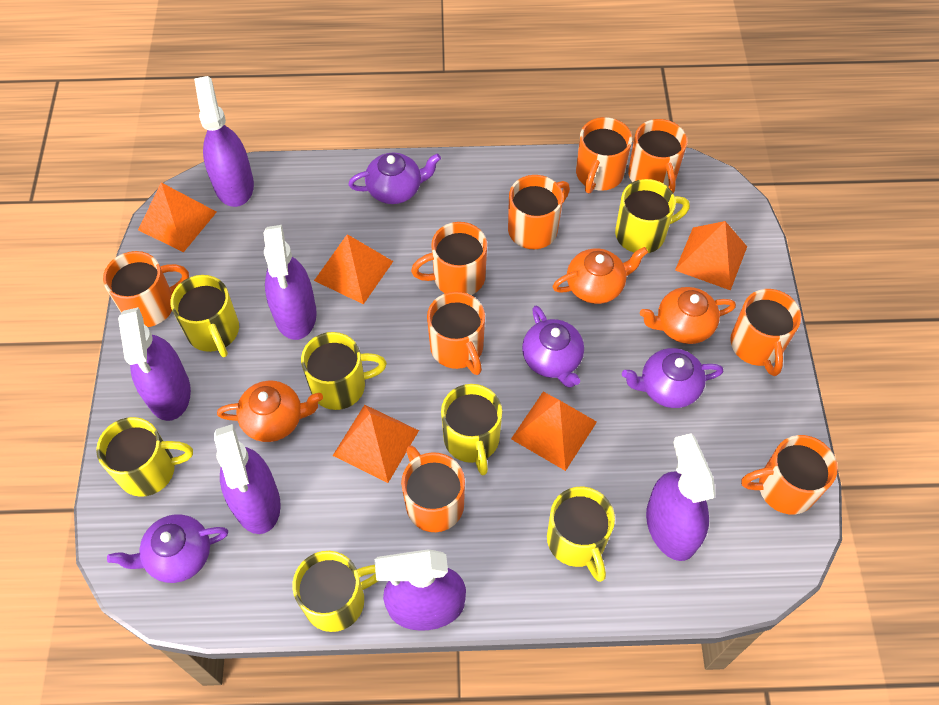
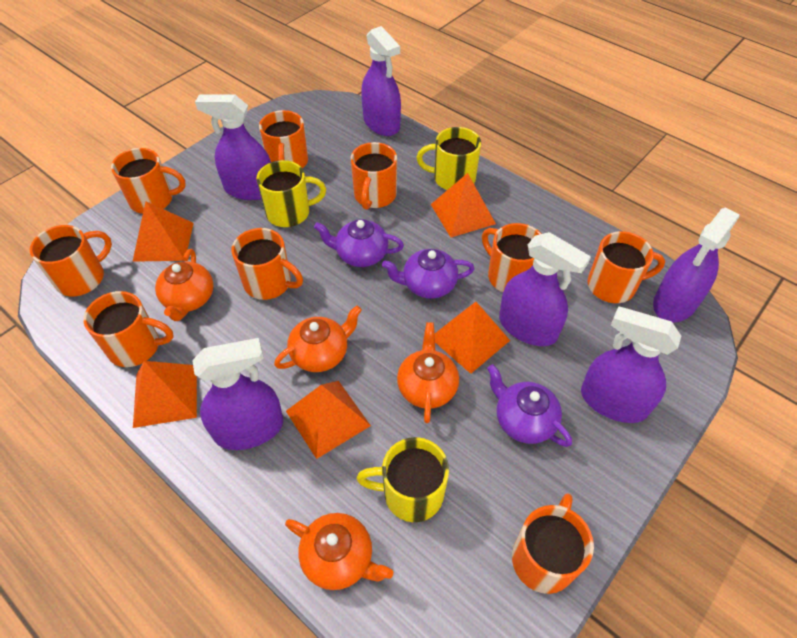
orange teapot: 3 -> 4
purple teapot: 4 -> 3
yellow mug: 7 -> 3

